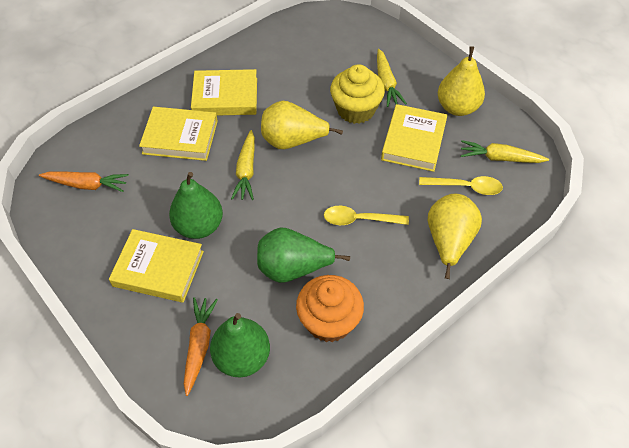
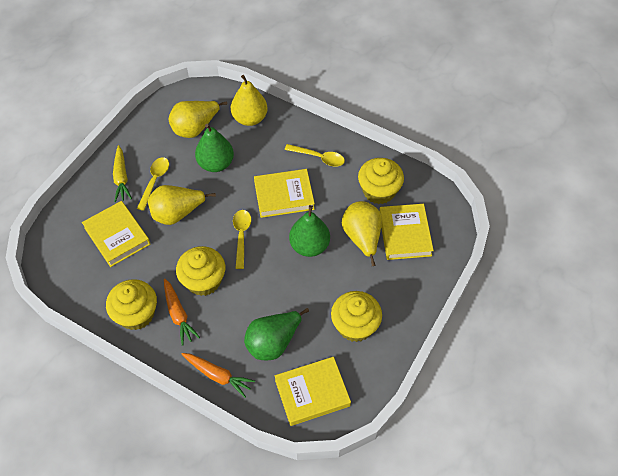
orange cupcake: 1 -> 0
yellow carrot: 3 -> 1
yellow cupcake: 1 -> 4
yellow pear: 3 -> 4
yellow spoon: 2 -> 3

